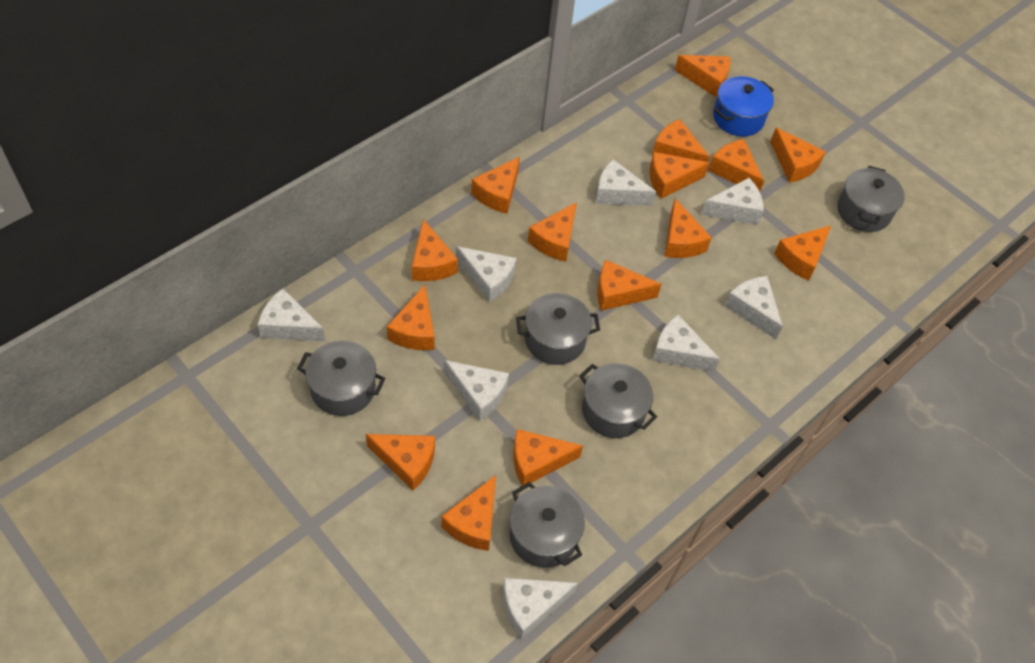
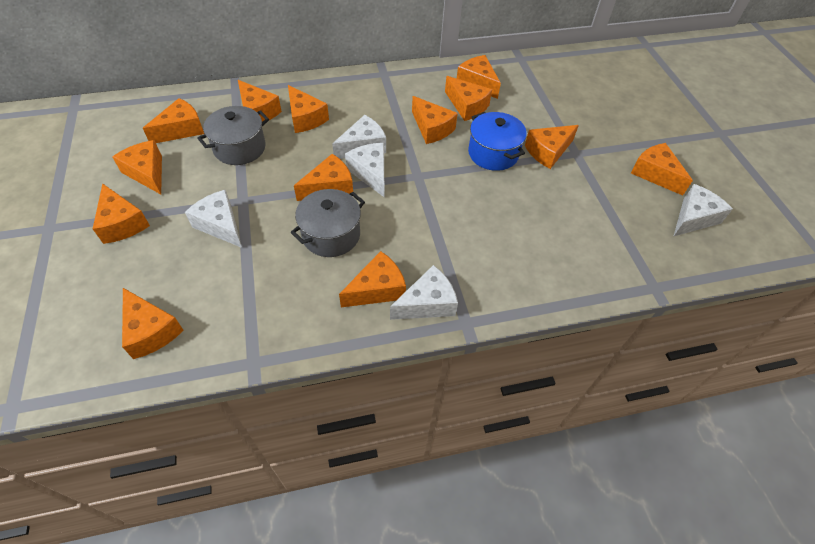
grey pot: 5 -> 2
orange cheese: 15 -> 13
white cheese: 8 -> 5

